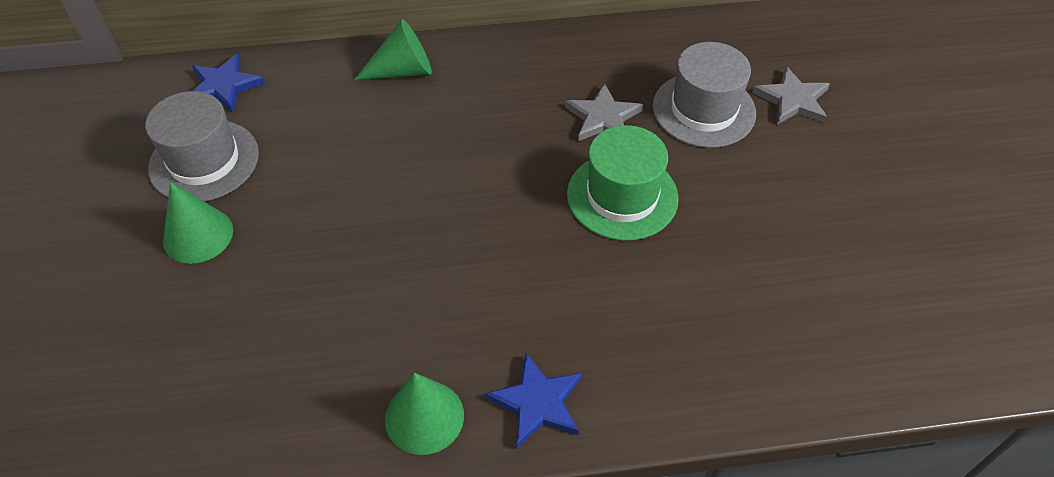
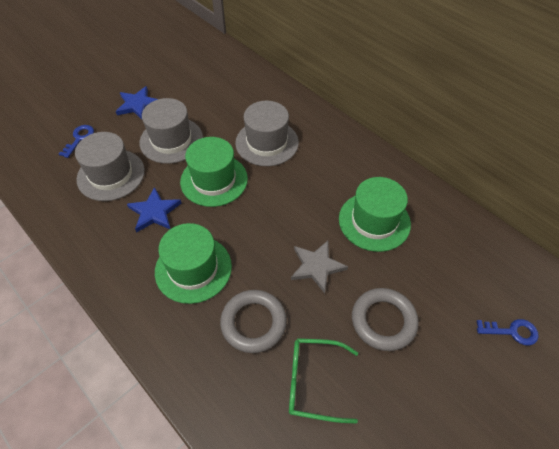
blue key: 0 -> 2
green cone: 3 -> 0
green glasses: 0 -> 1
green hat: 1 -> 3
grey hat: 2 -> 3
grey ring: 0 -> 2
grey star: 2 -> 1

